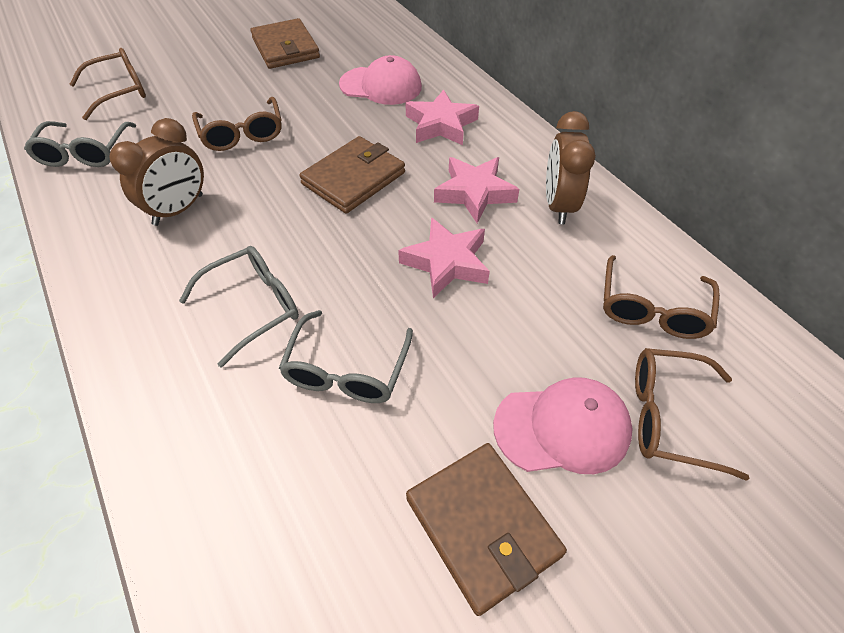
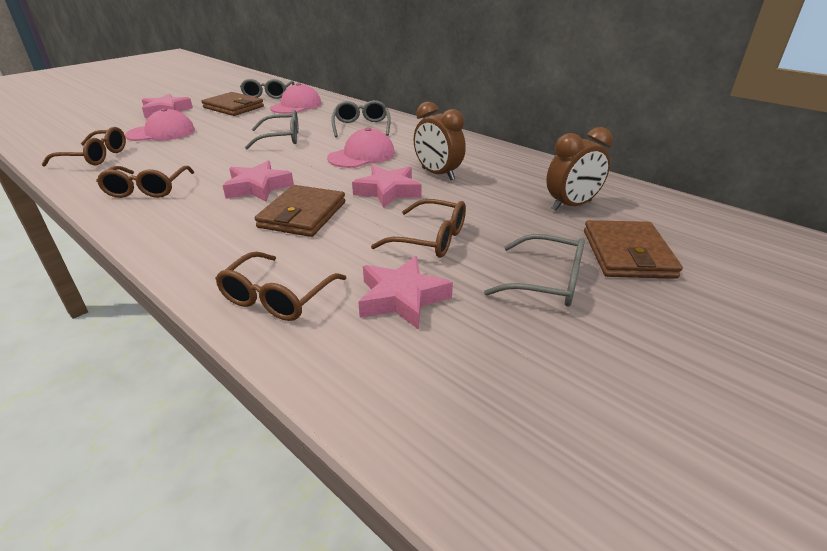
grey glasses: 3 -> 4
pink cap: 2 -> 3
pink star: 3 -> 4

